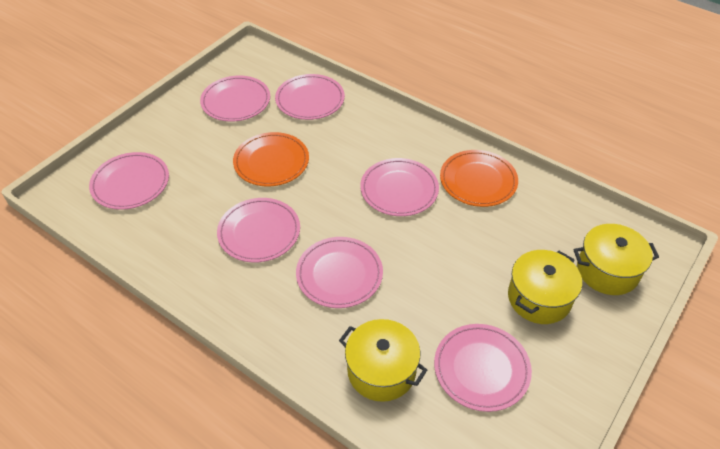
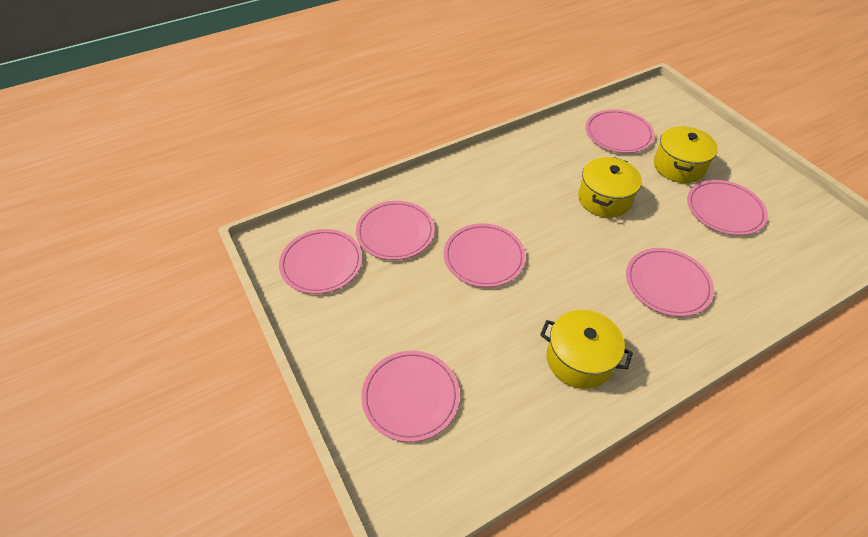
orange plate: 2 -> 0

